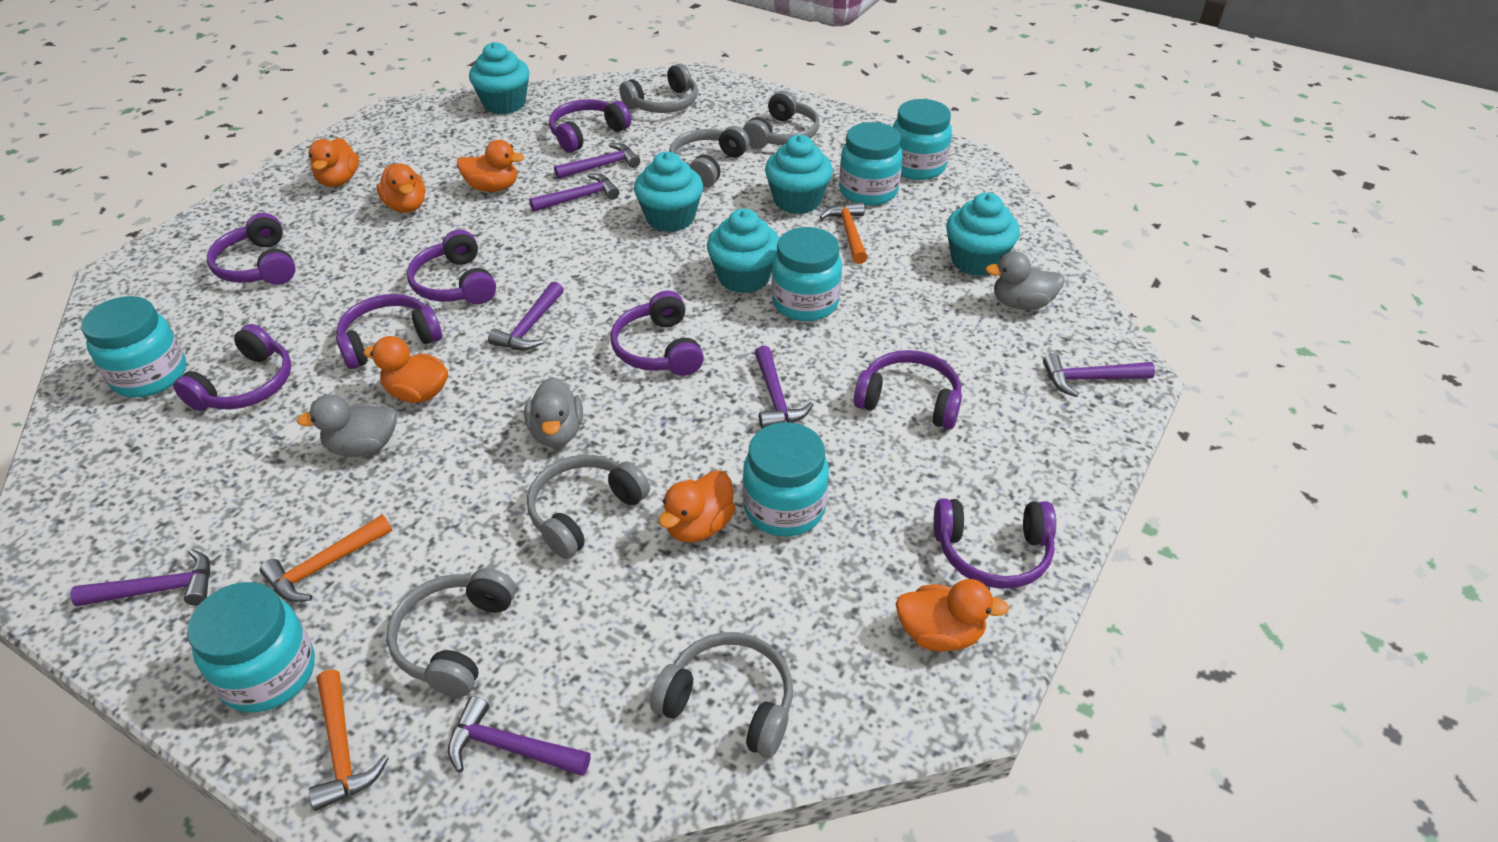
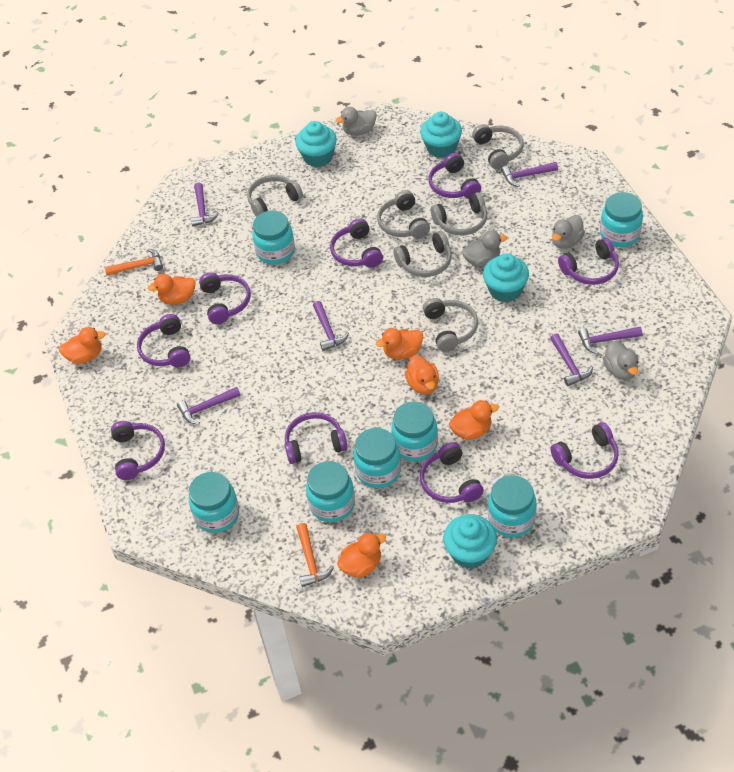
grey duck: 3 -> 4
orange hammer: 3 -> 2
purple hammer: 7 -> 6
purple headphones: 8 -> 9
turquoise cupcake: 5 -> 4
turquoise jar: 6 -> 7

